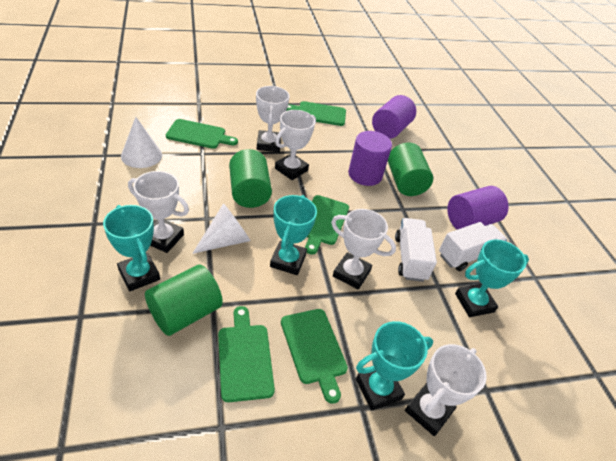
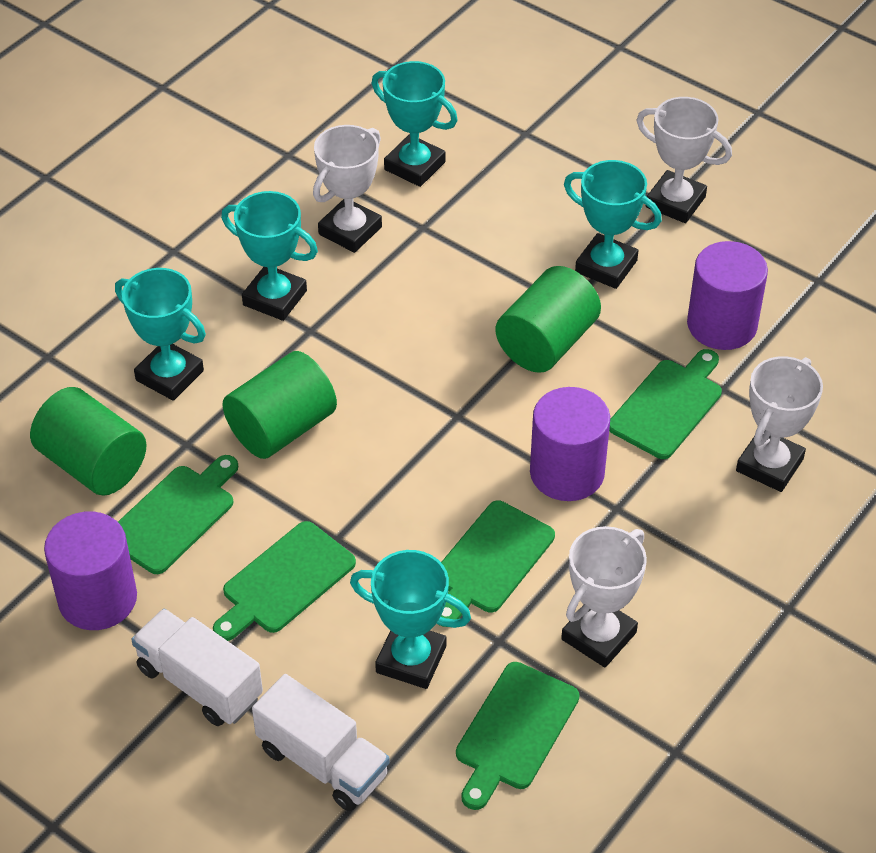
turquoise trophy: 4 -> 5
white cone: 2 -> 0
white trophy: 5 -> 4

